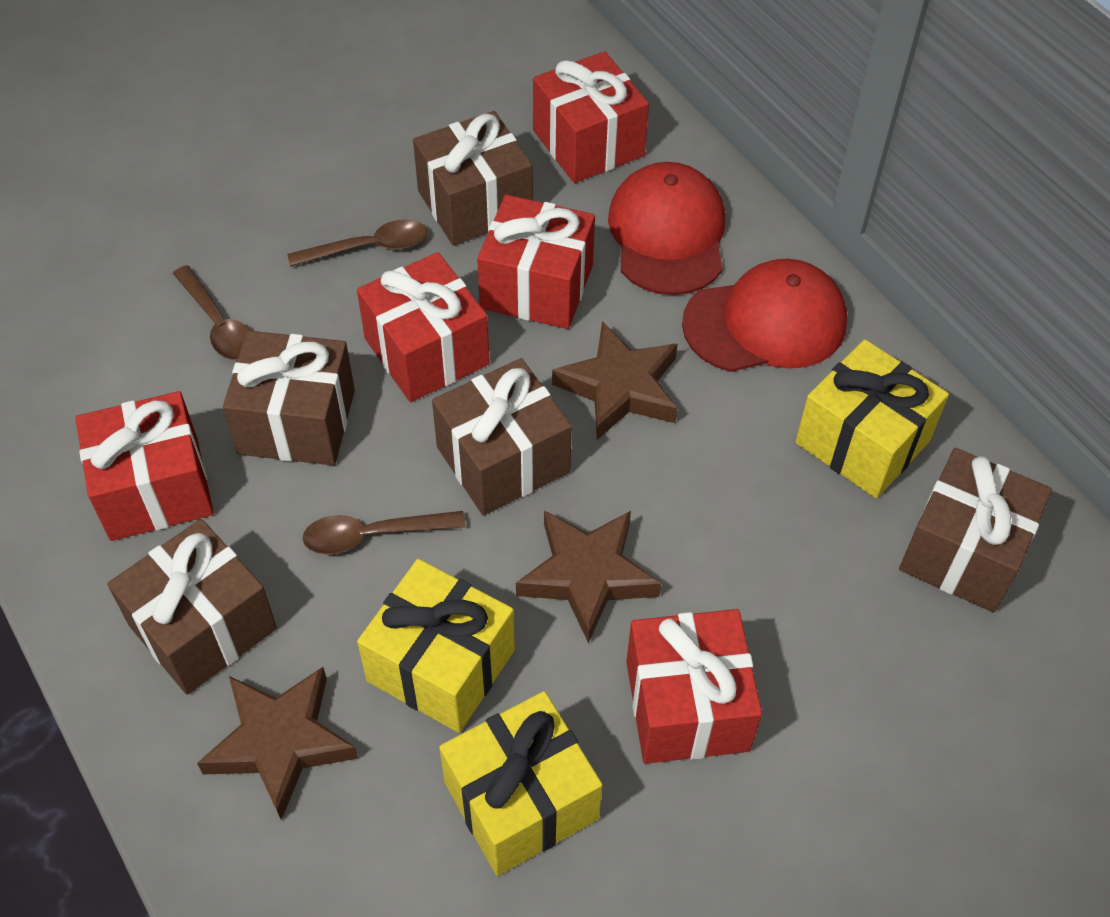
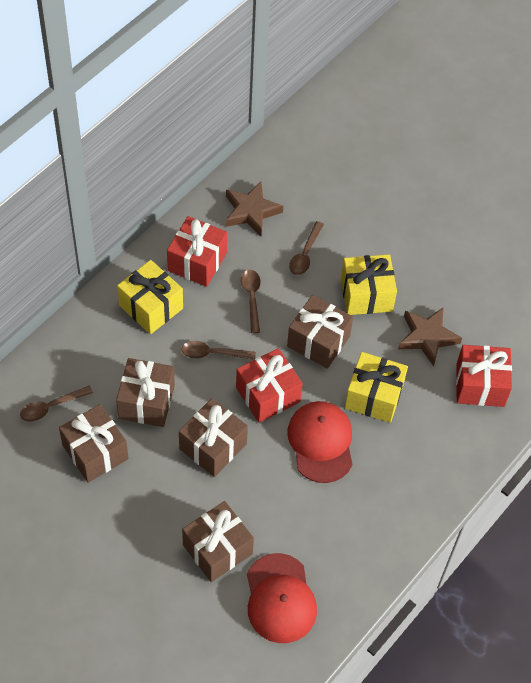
brown spoon: 3 -> 4
brown star: 3 -> 2
red gift: 5 -> 3

